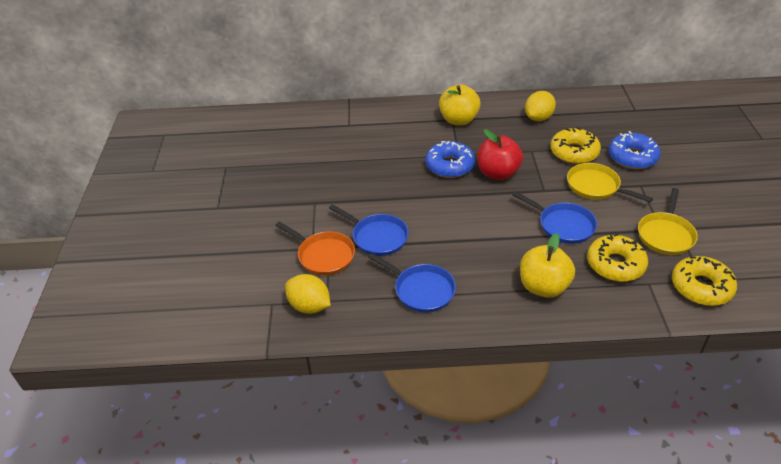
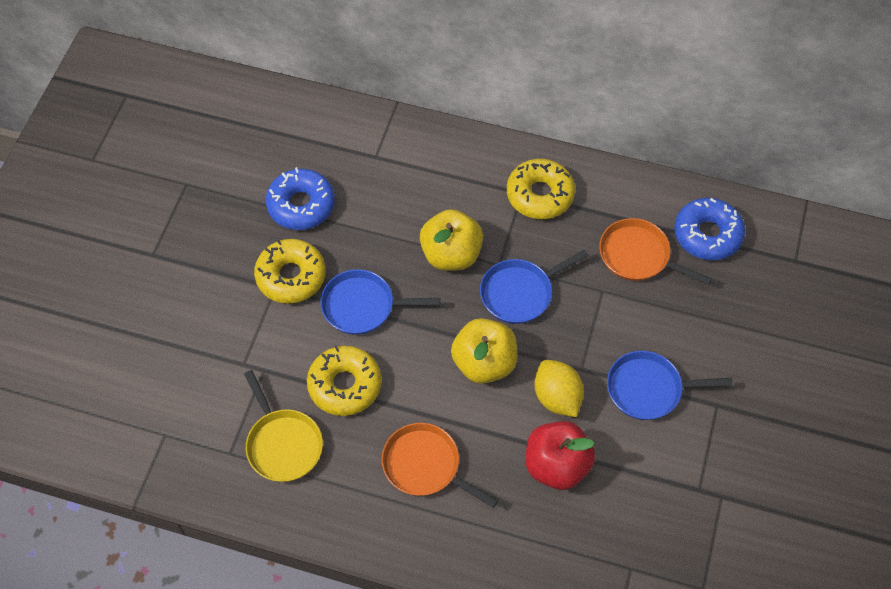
orange pan: 1 -> 2
yellow lemon: 2 -> 1
yellow pan: 2 -> 1

